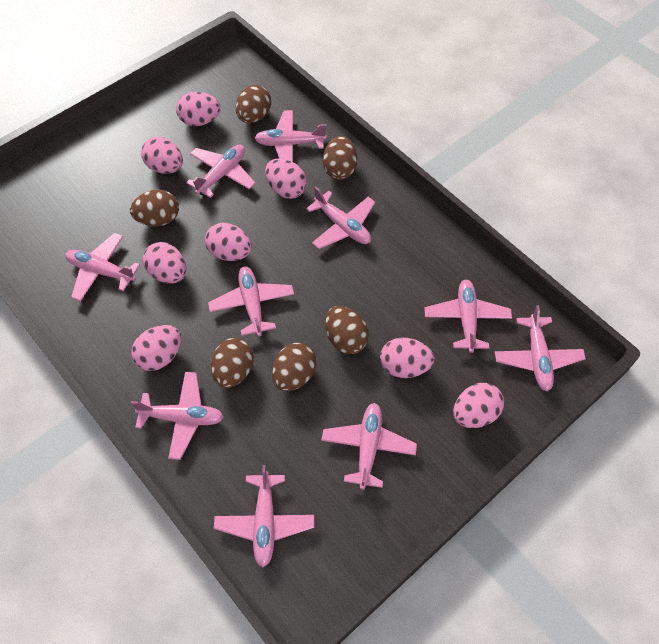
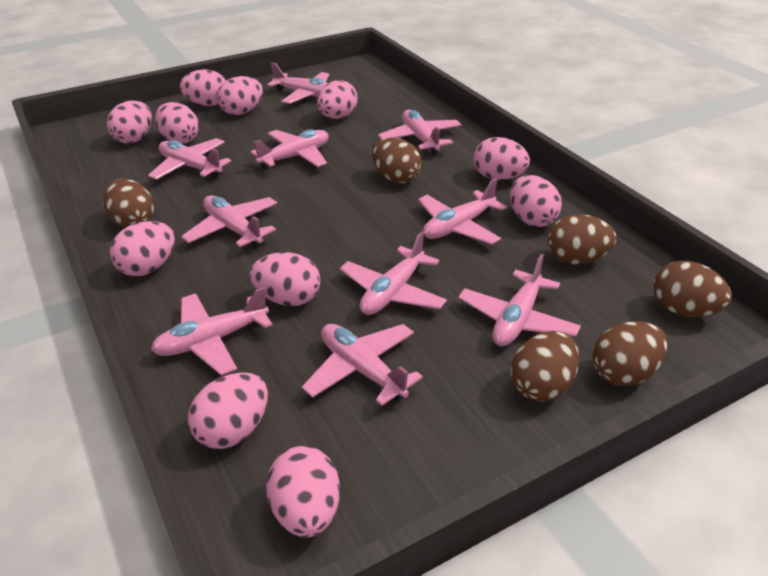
pink egg: 8 -> 11

